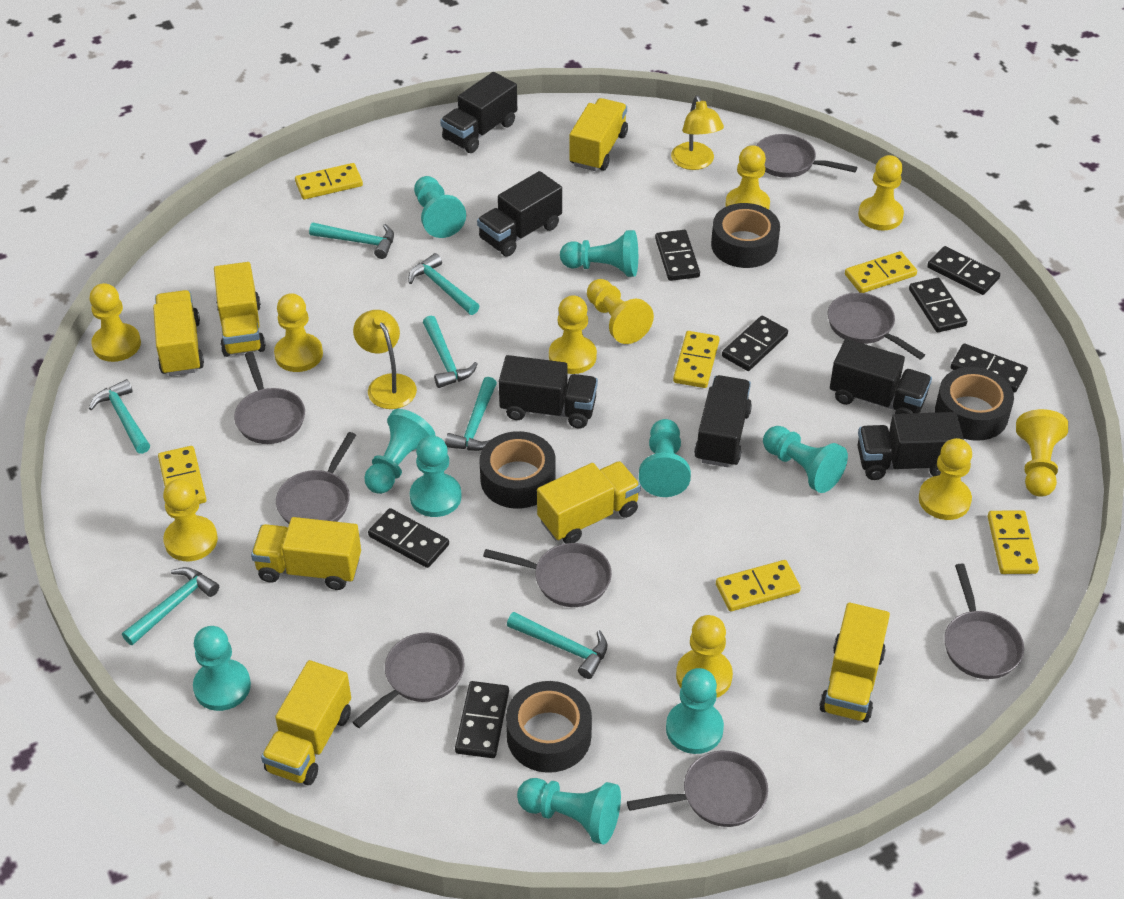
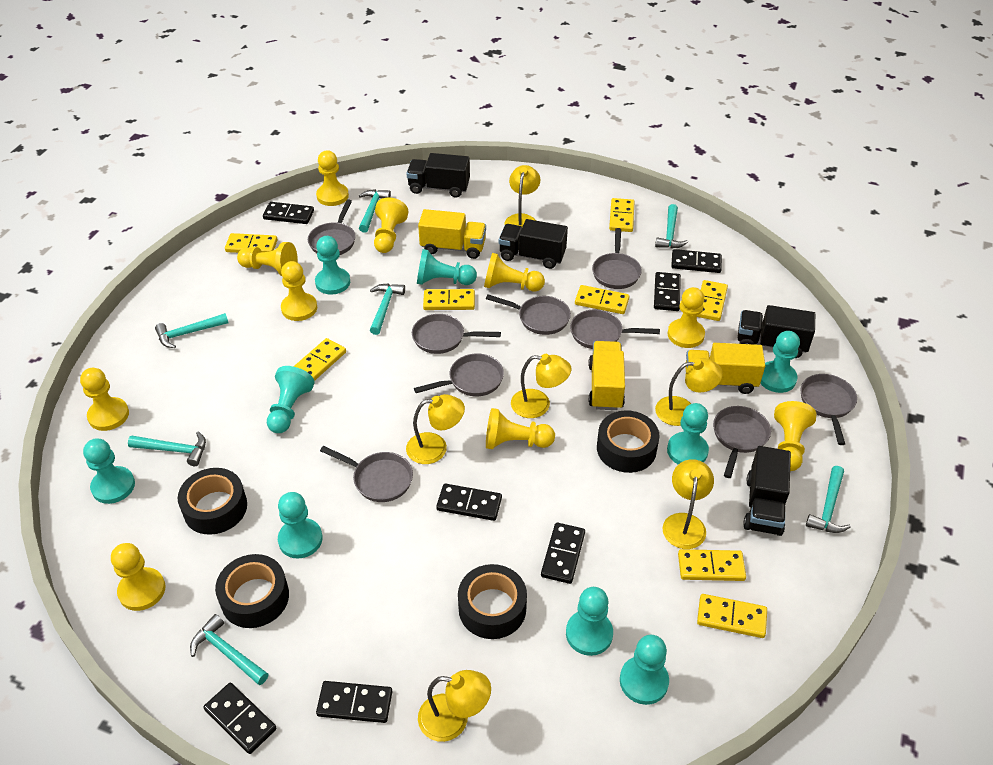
black truck: 6 -> 4
grey pan: 8 -> 9
yellow domino: 6 -> 8
yellow lamp: 2 -> 6
yellow truck: 7 -> 3

